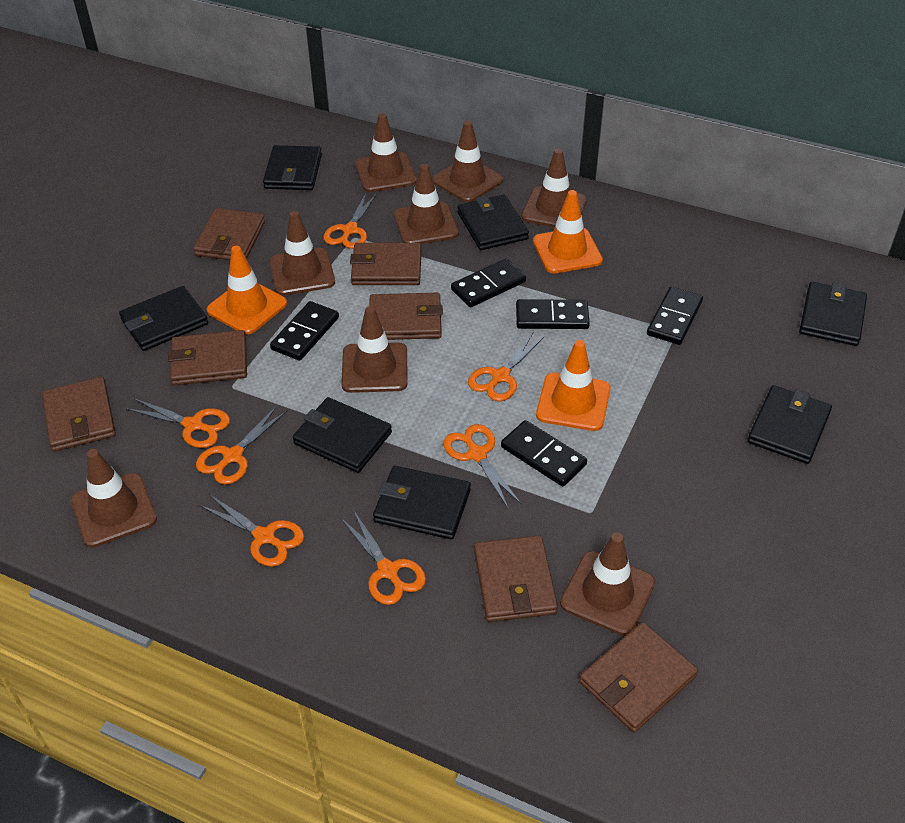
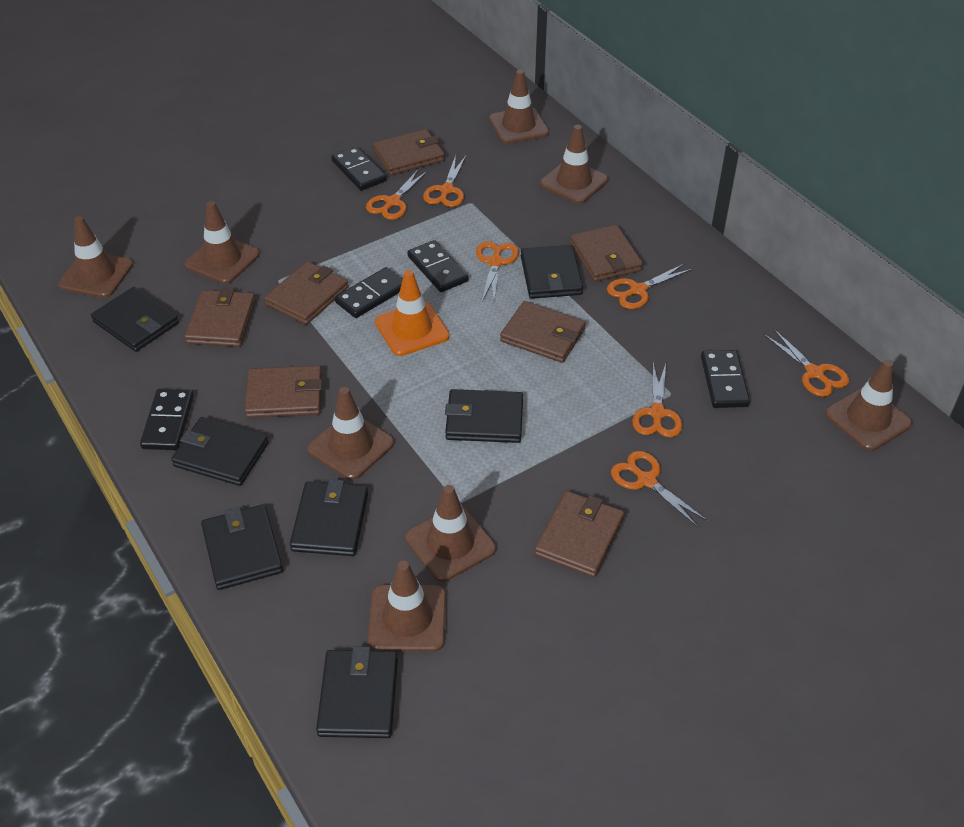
orange traffic cone: 3 -> 1

